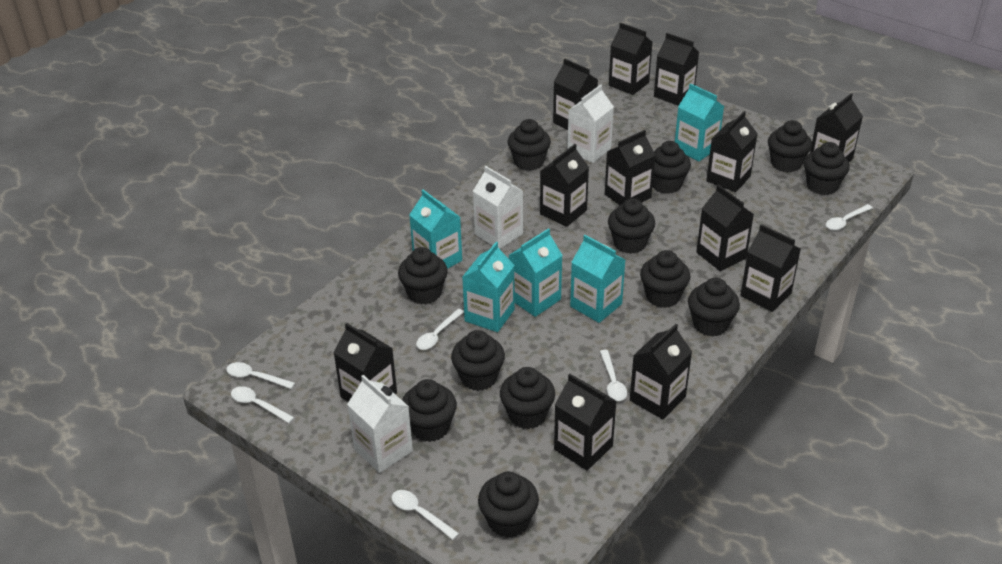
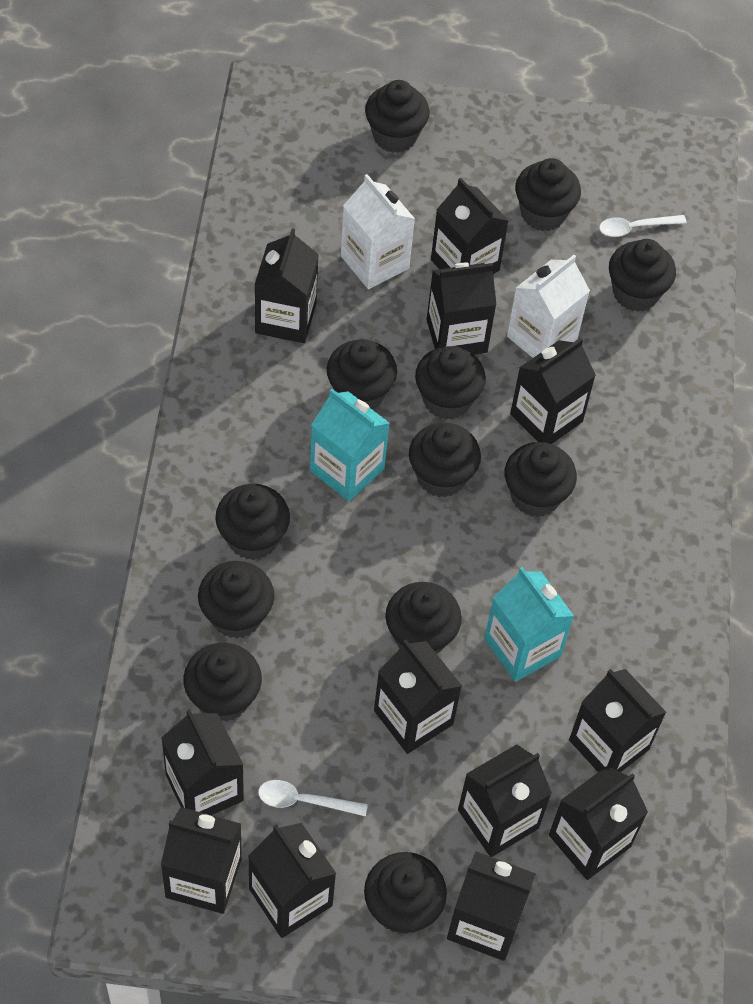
turquoise carton: 5 -> 2
white carton: 3 -> 2
white spoon: 6 -> 2

